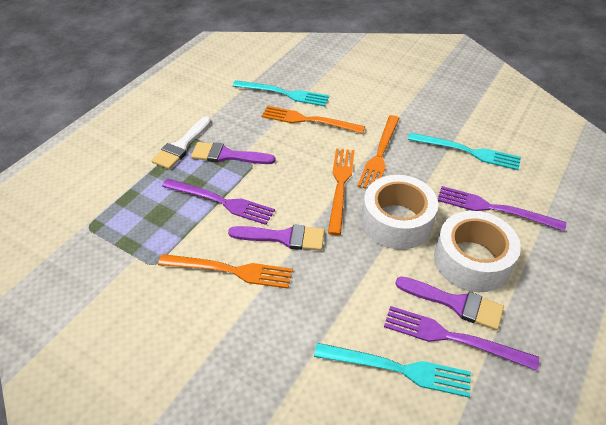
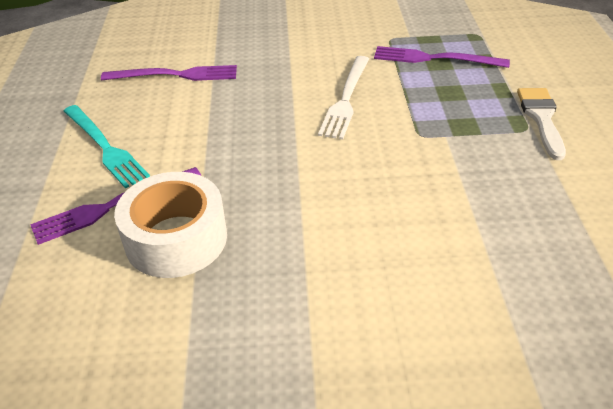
orange fork: 4 -> 0
purple brush: 3 -> 0
turquoise fork: 3 -> 1
white fork: 0 -> 1
white tape: 2 -> 1

